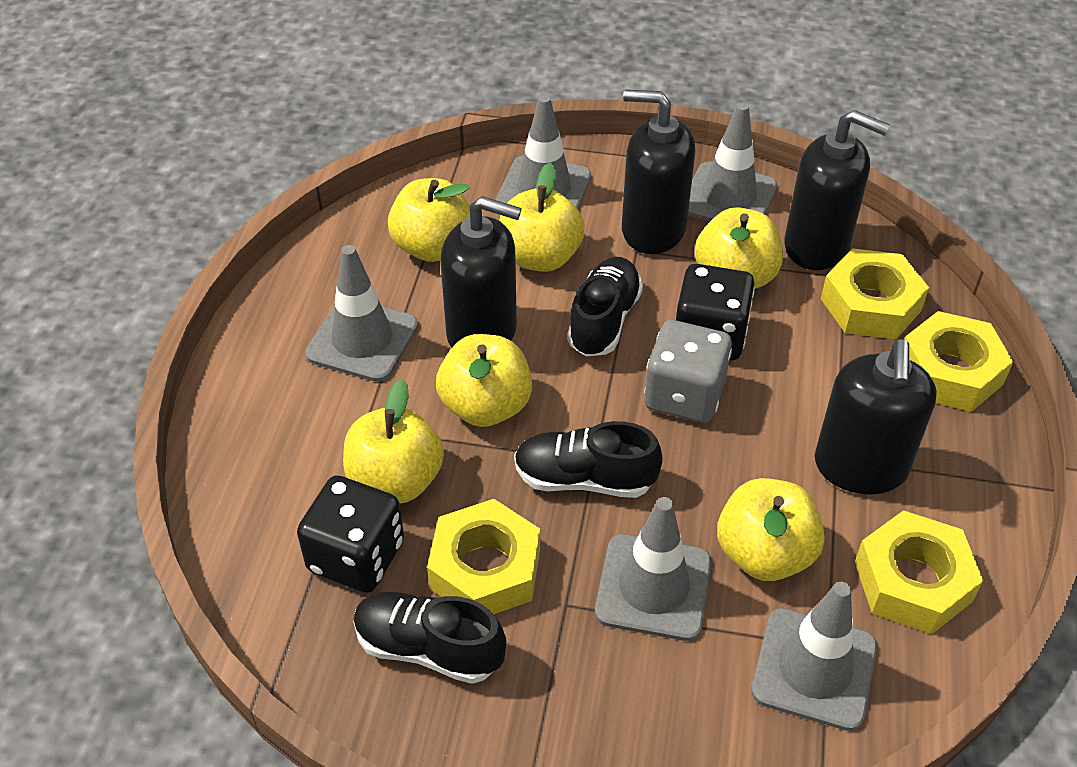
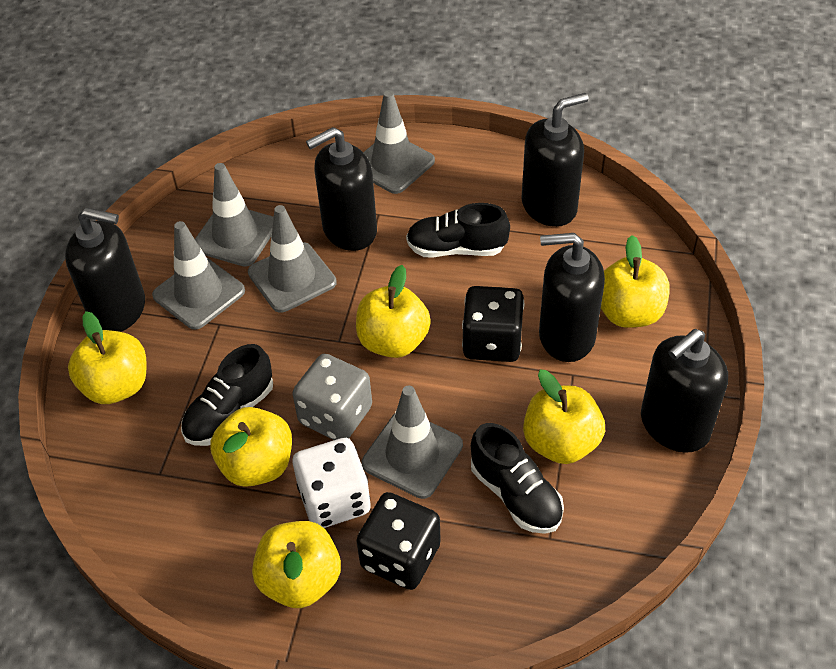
black soap dispenser: 4 -> 5
white dice: 0 -> 1
yellow nut: 4 -> 0

